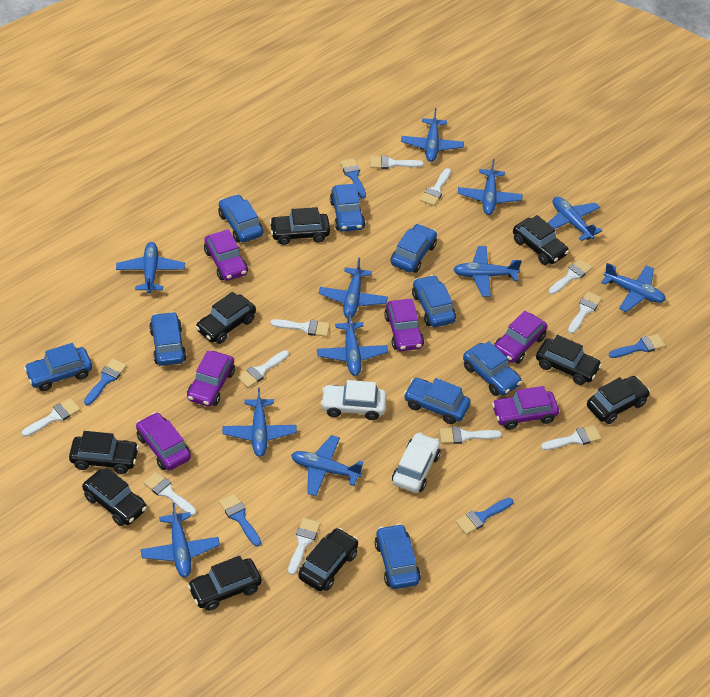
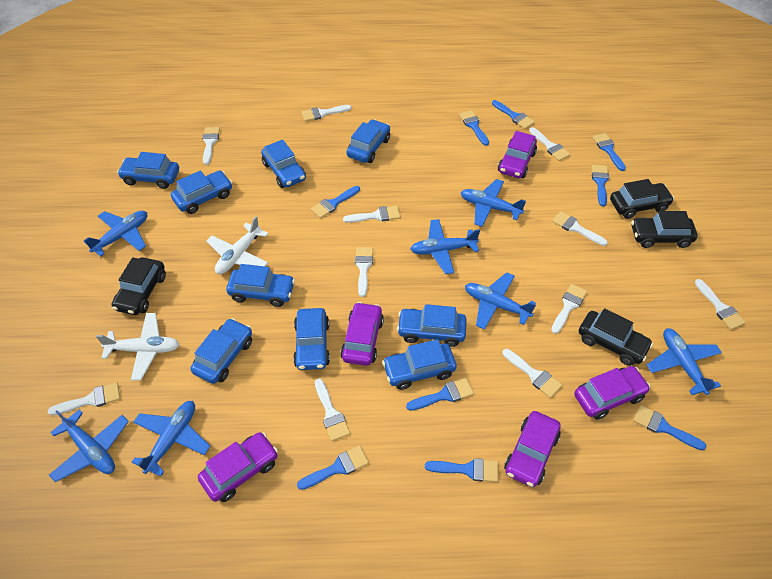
black car: 9 -> 4
blue brush: 5 -> 9
blue plane: 11 -> 7
purple car: 6 -> 5
white car: 2 -> 0
white plane: 0 -> 2

